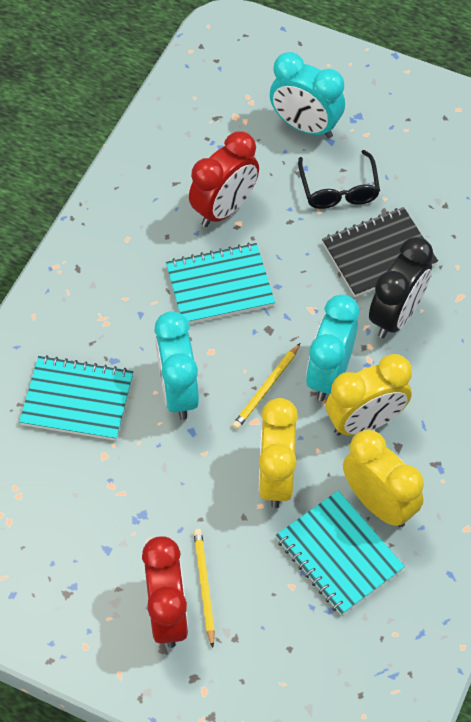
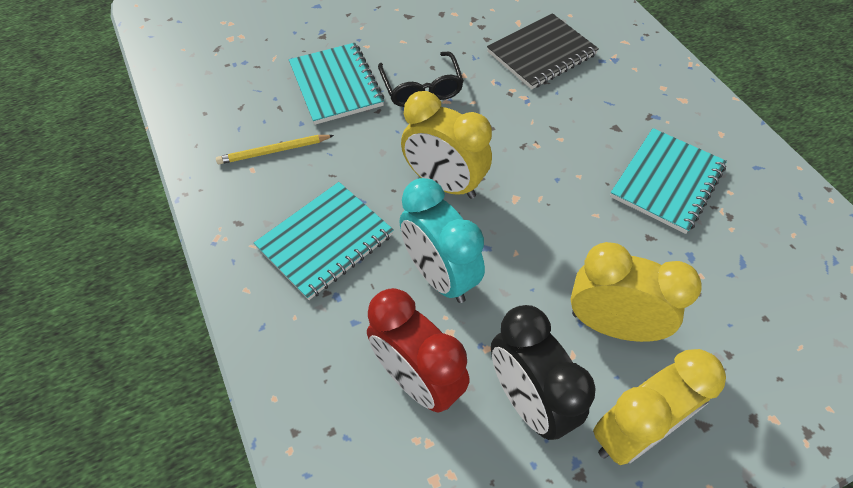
red clock: 2 -> 1
turquoise clock: 3 -> 1
yellow pencil: 2 -> 1

